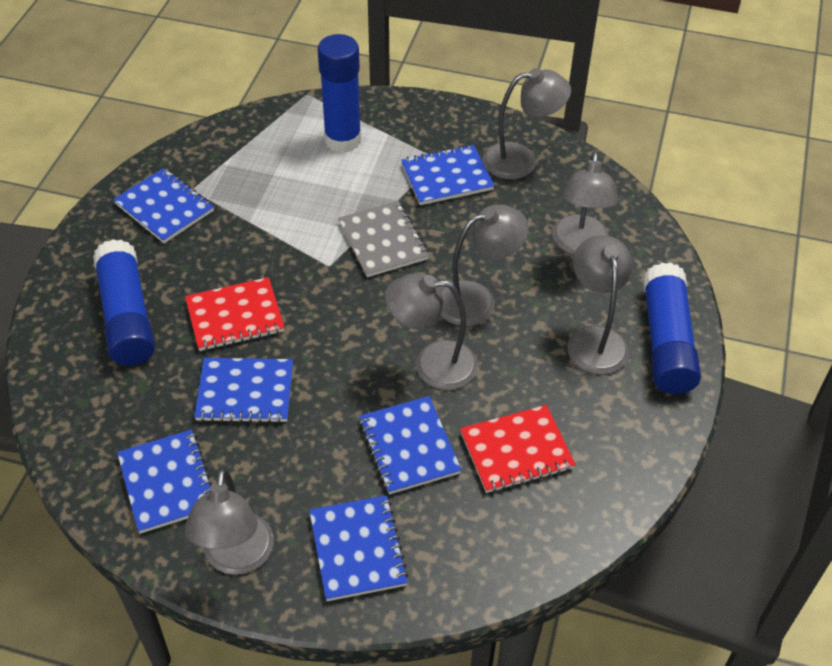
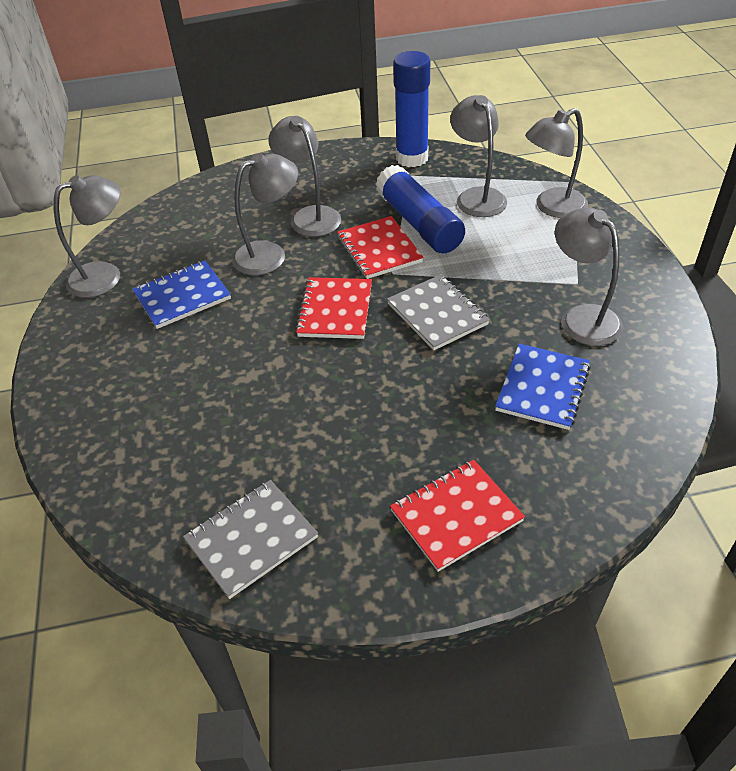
blue glue stick: 3 -> 2
blue notebook: 6 -> 2
grey notebook: 1 -> 2
red notebook: 2 -> 3

